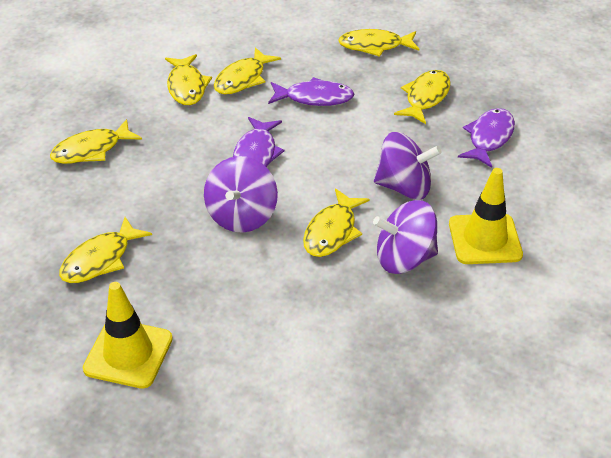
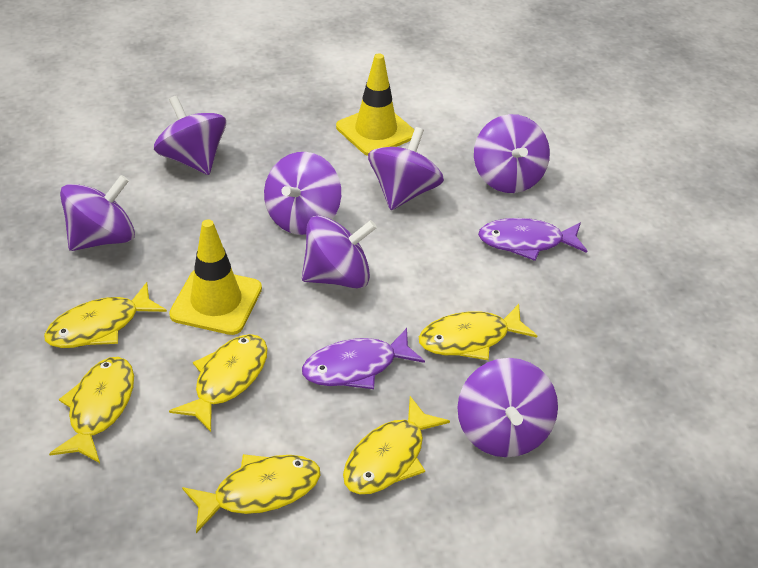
purple fish: 3 -> 2
purple spinning top: 3 -> 7
yellow fish: 7 -> 6

